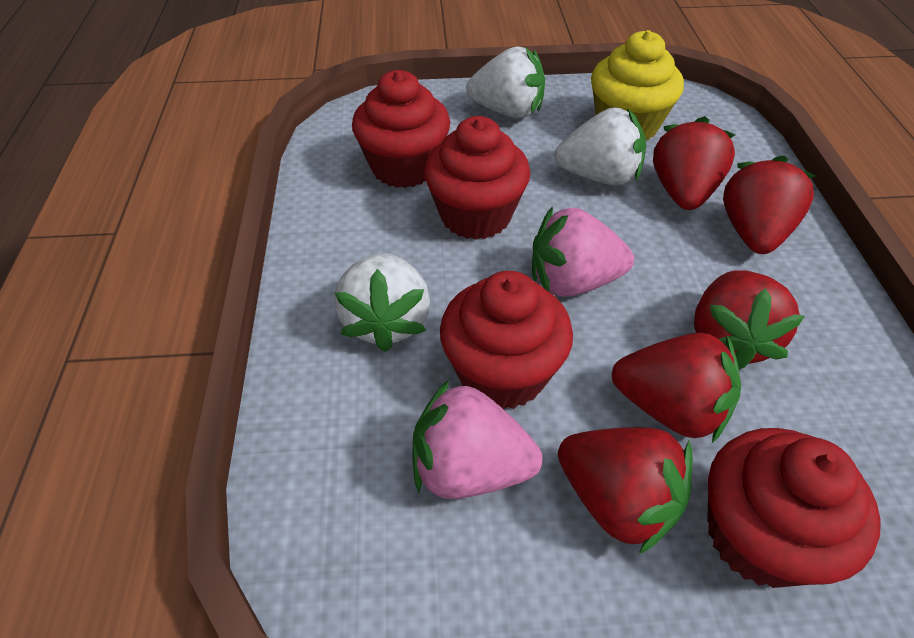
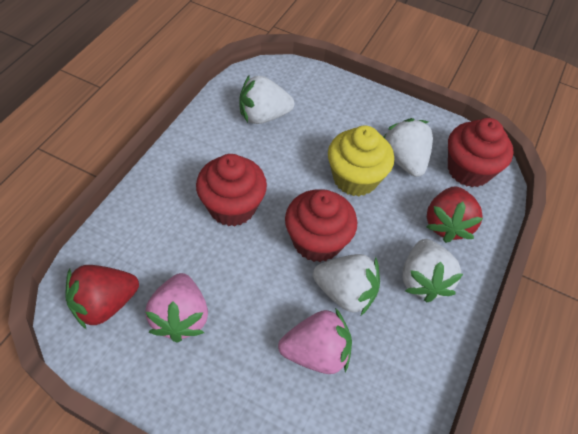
red cupcake: 4 -> 3
red strawberry: 5 -> 2
white strawberry: 3 -> 4

